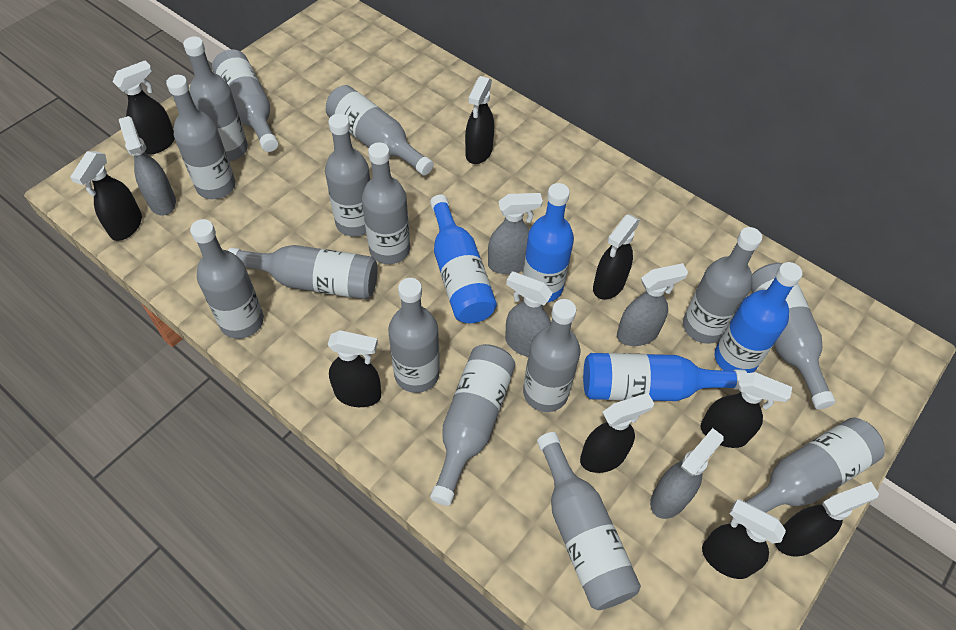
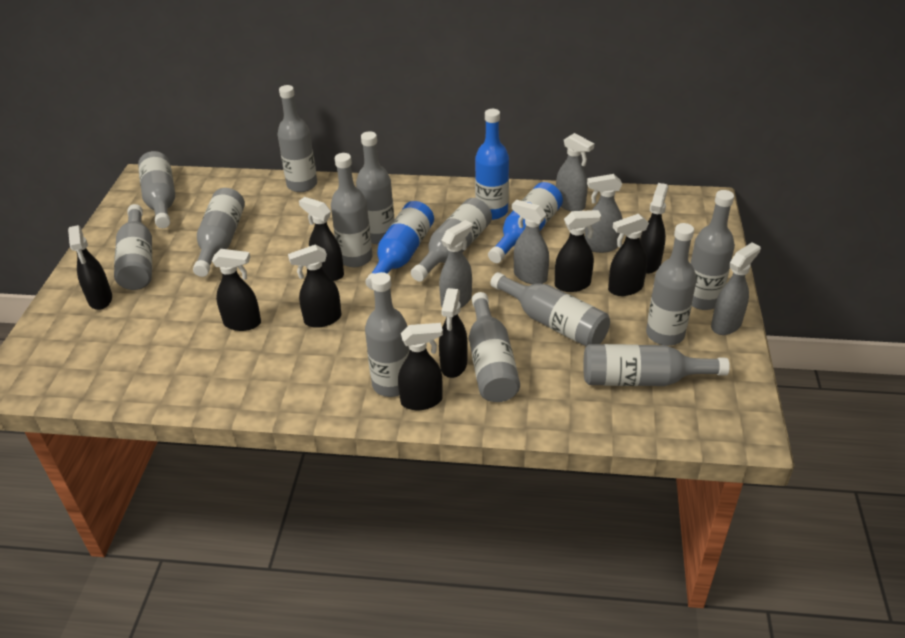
blue bottle: 4 -> 3
grey bottle: 15 -> 13

